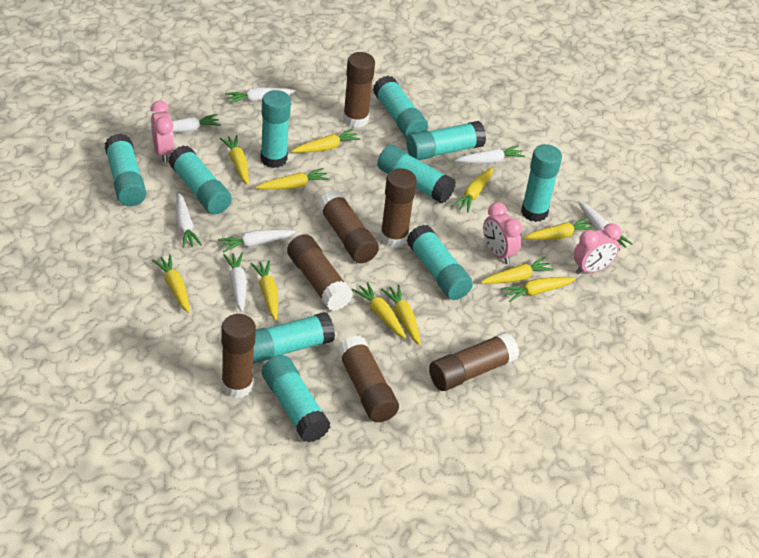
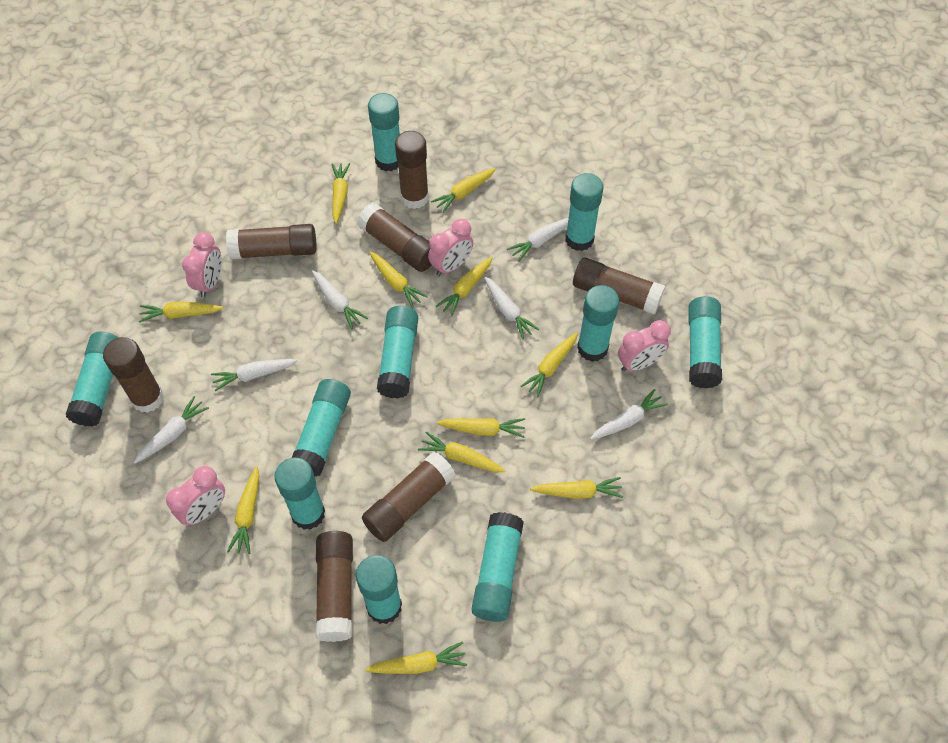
pink clock: 3 -> 4
white carrot: 7 -> 6

